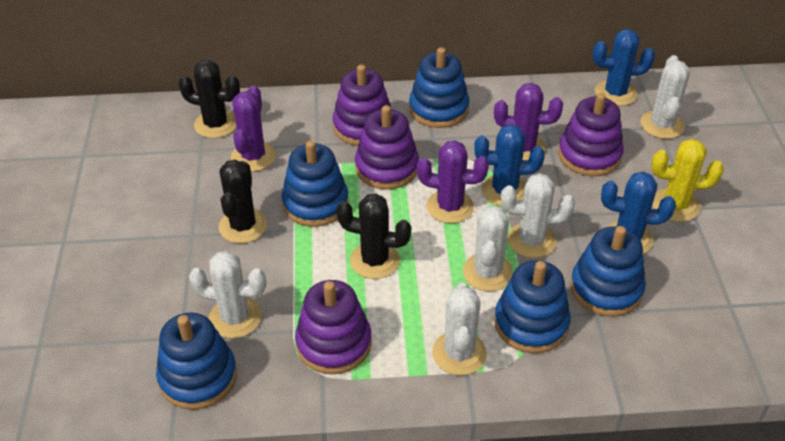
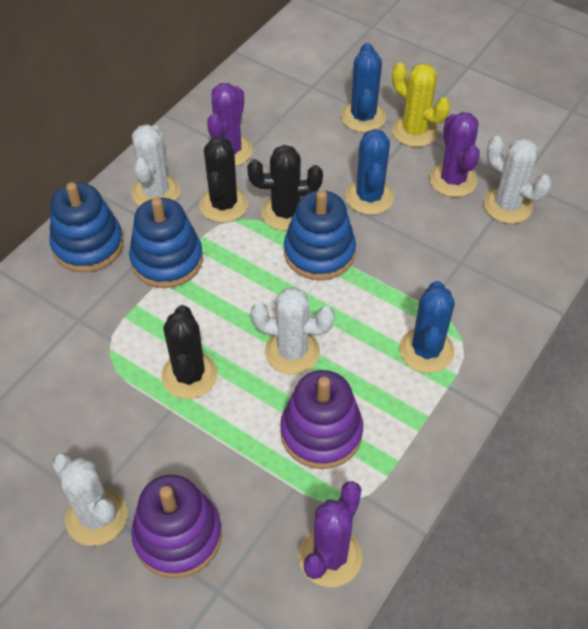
blue stacking toy: 5 -> 3
purple stacking toy: 4 -> 2
white cactus: 5 -> 4

